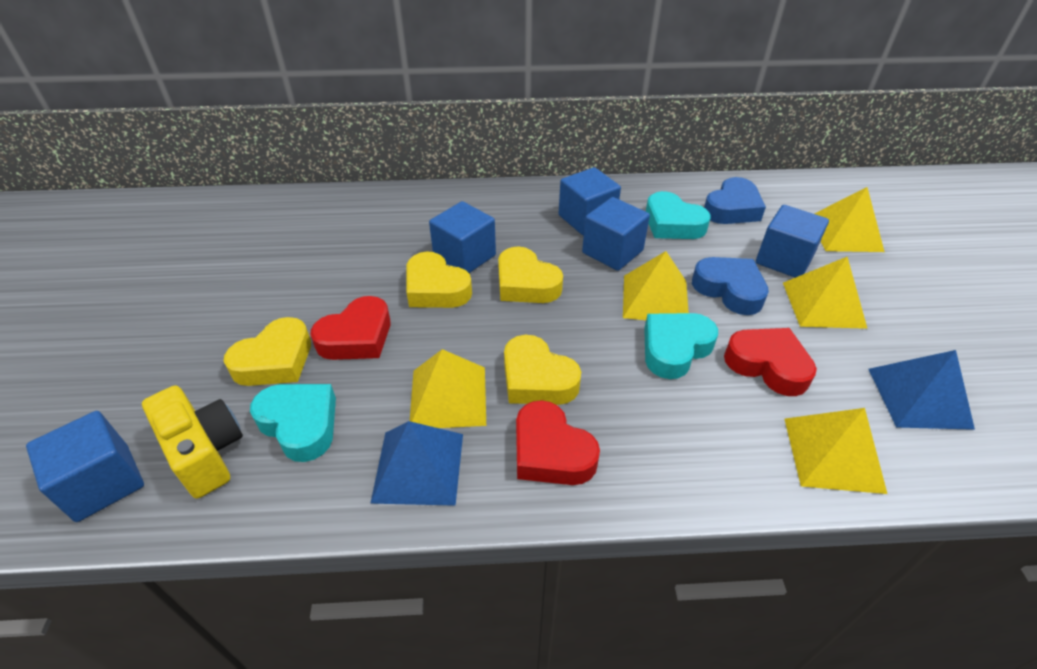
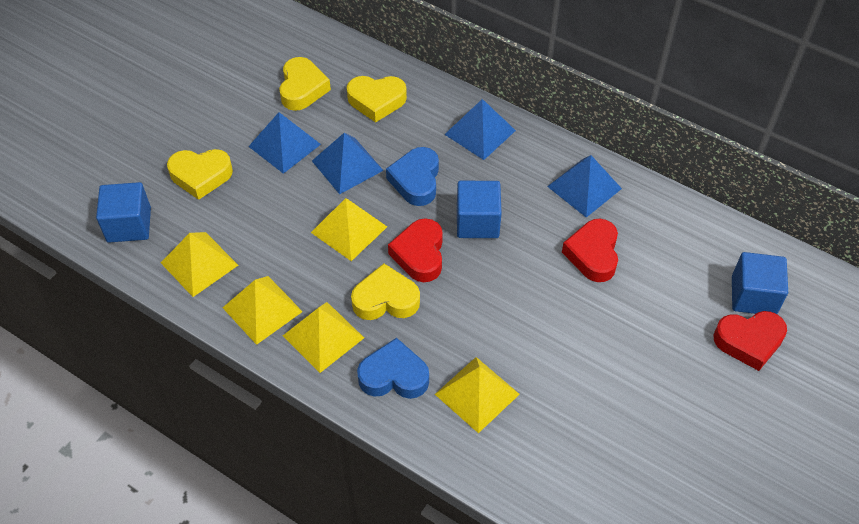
blue cube: 5 -> 3
blue pyramid: 2 -> 4
turquoise heart: 3 -> 0
yellow camera: 1 -> 0

